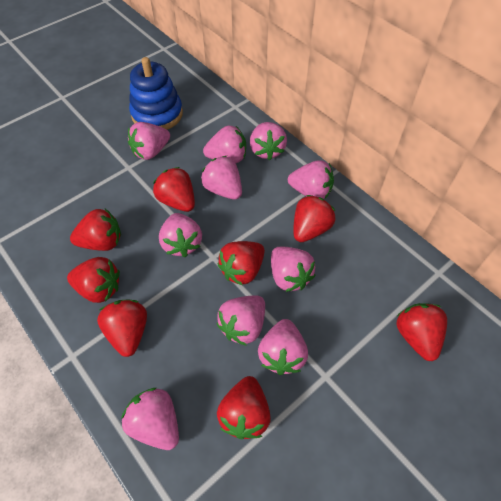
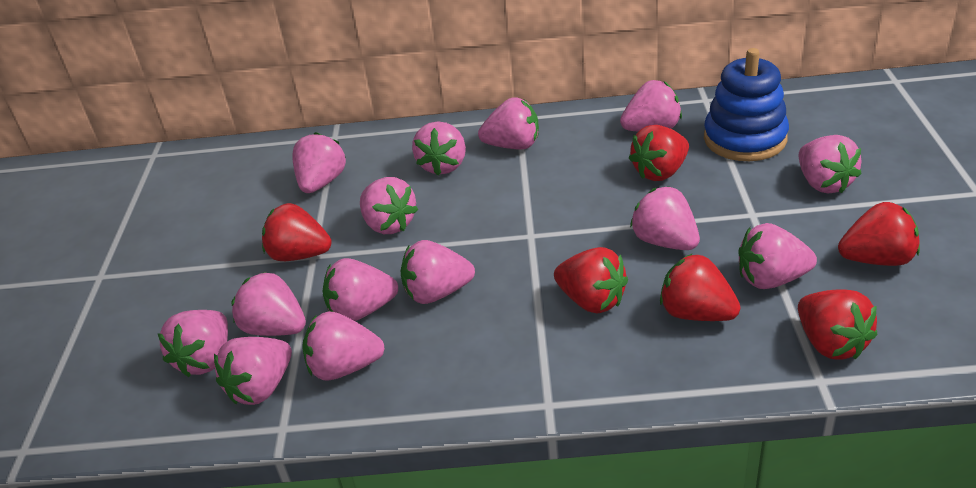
pink strawberry: 10 -> 14
red strawberry: 8 -> 6

